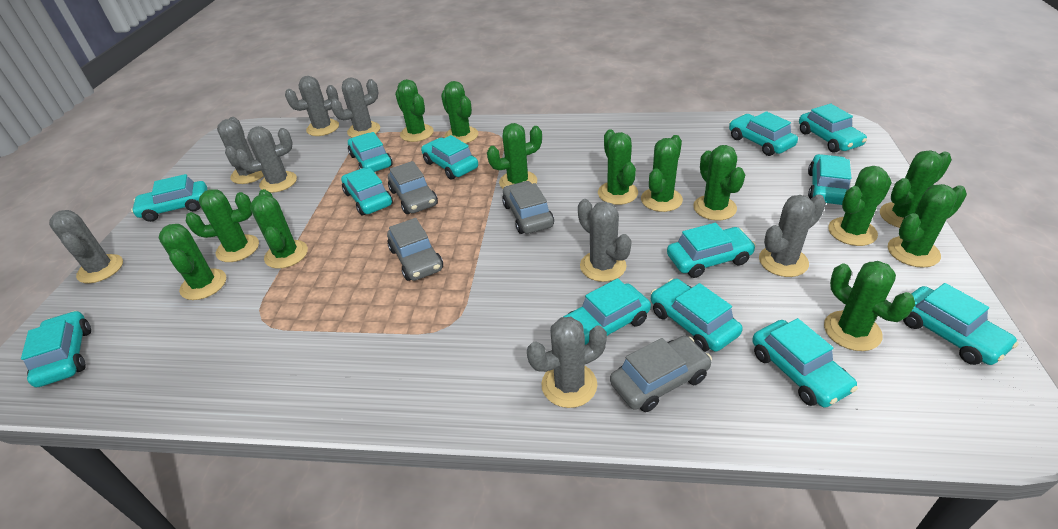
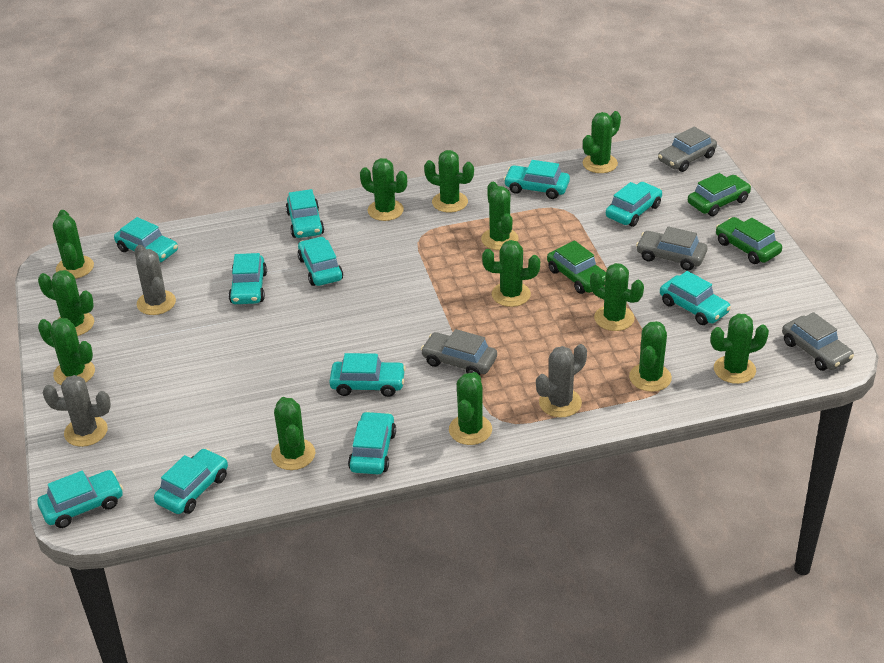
green car: 0 -> 3
grey cactus: 8 -> 3
turquoise car: 13 -> 11

